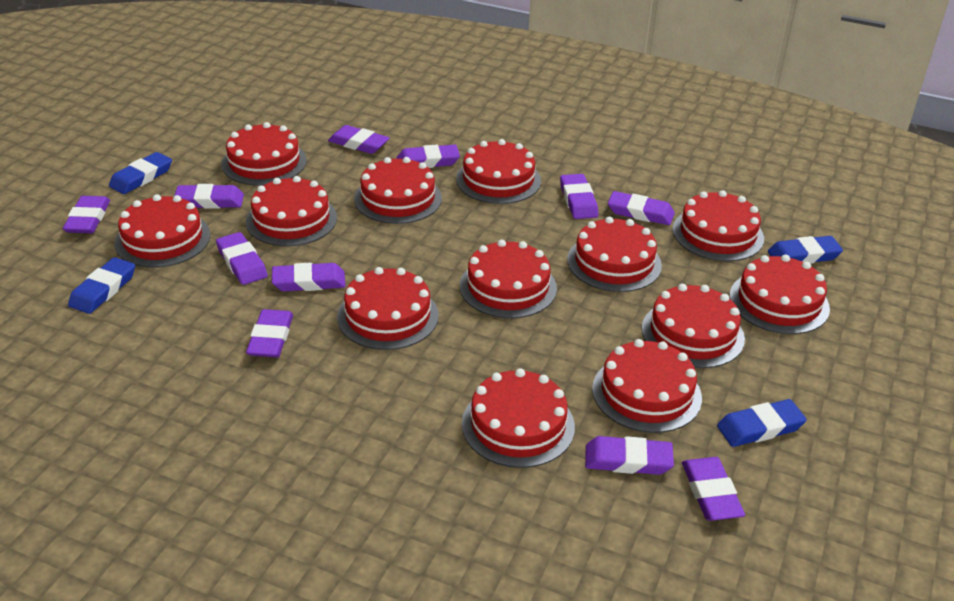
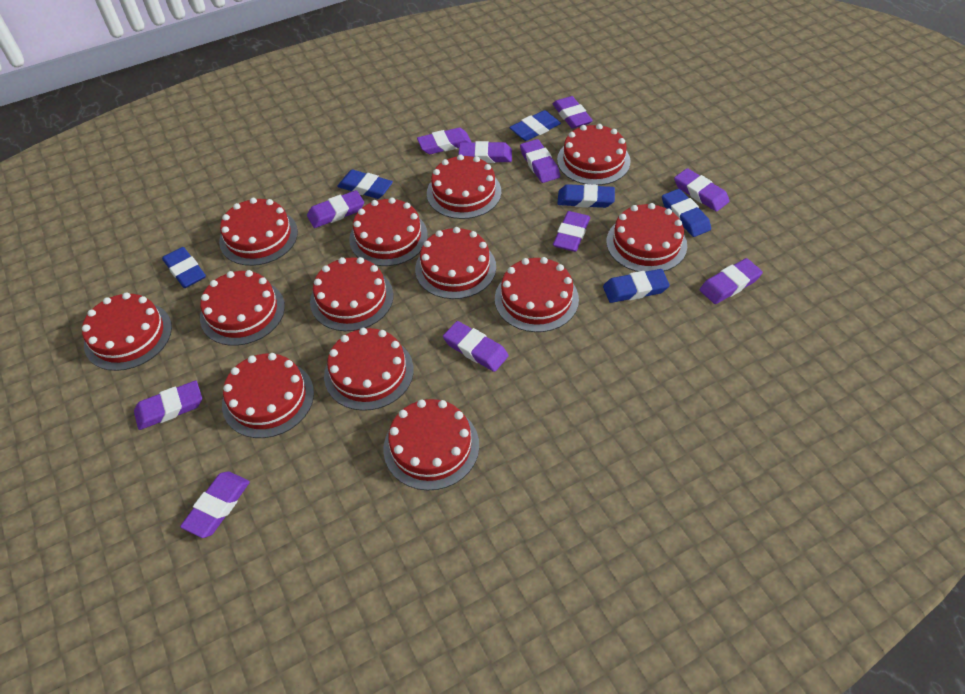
blue eraser: 4 -> 6

